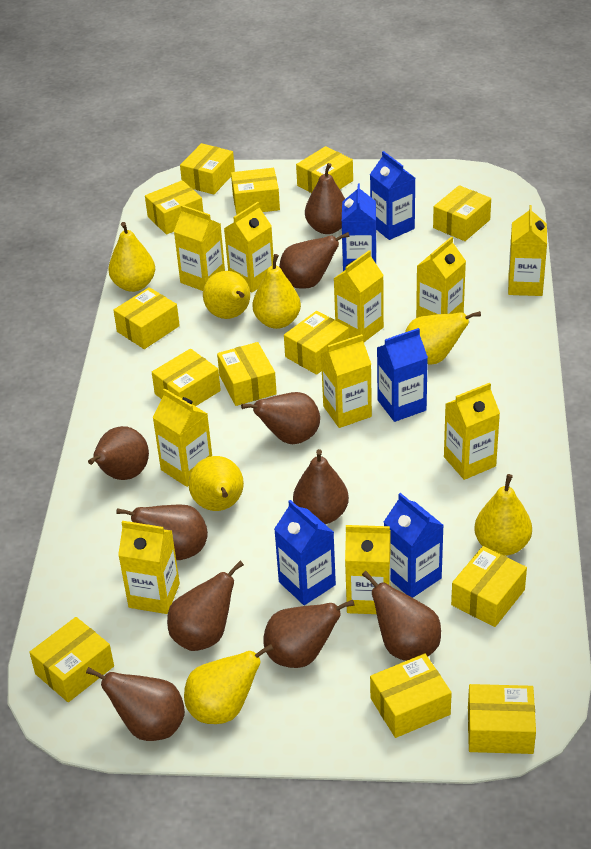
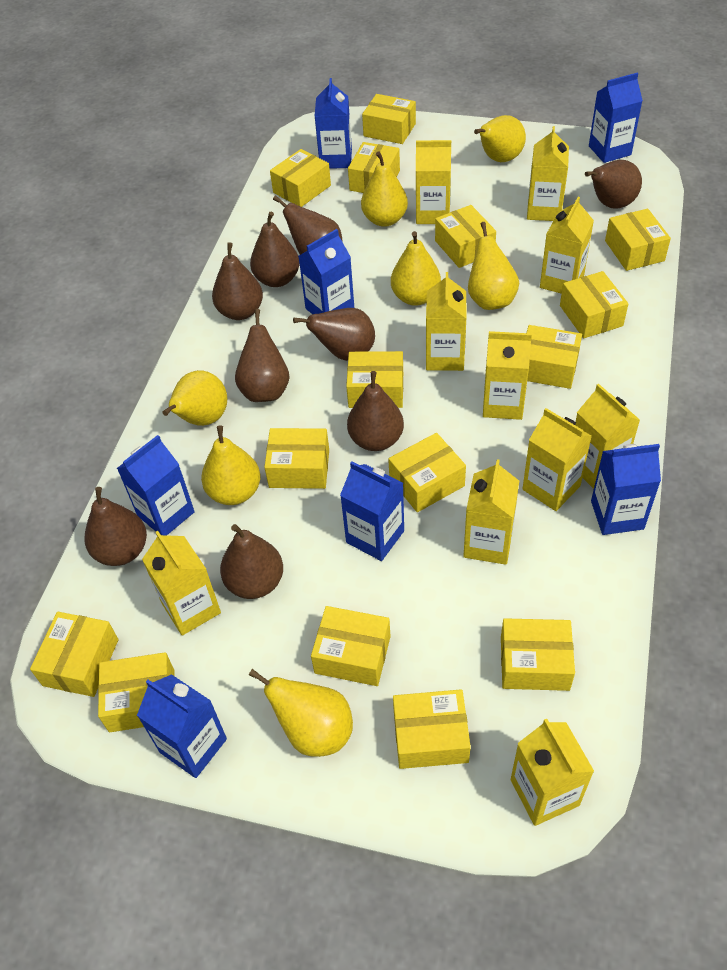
blue carton: 5 -> 7
brown pear: 10 -> 9
yellow box: 13 -> 15

